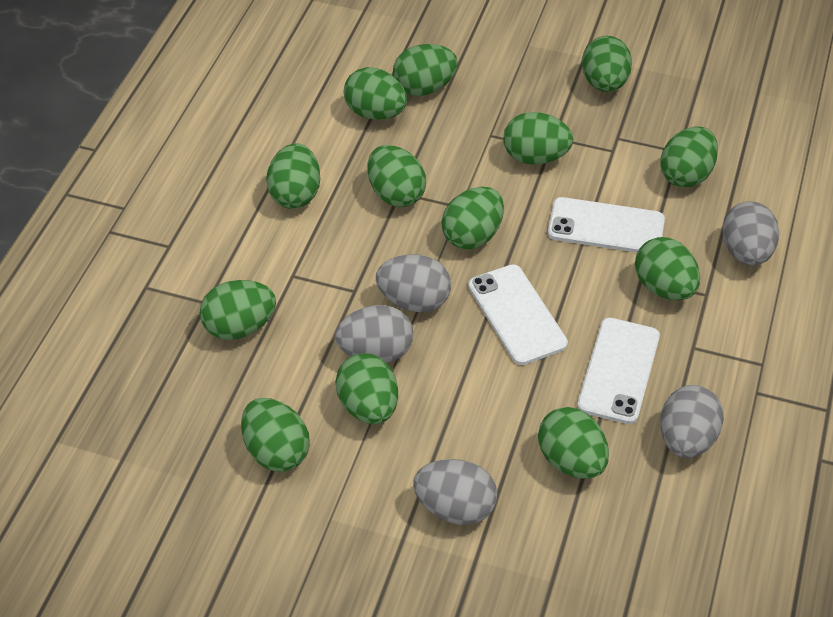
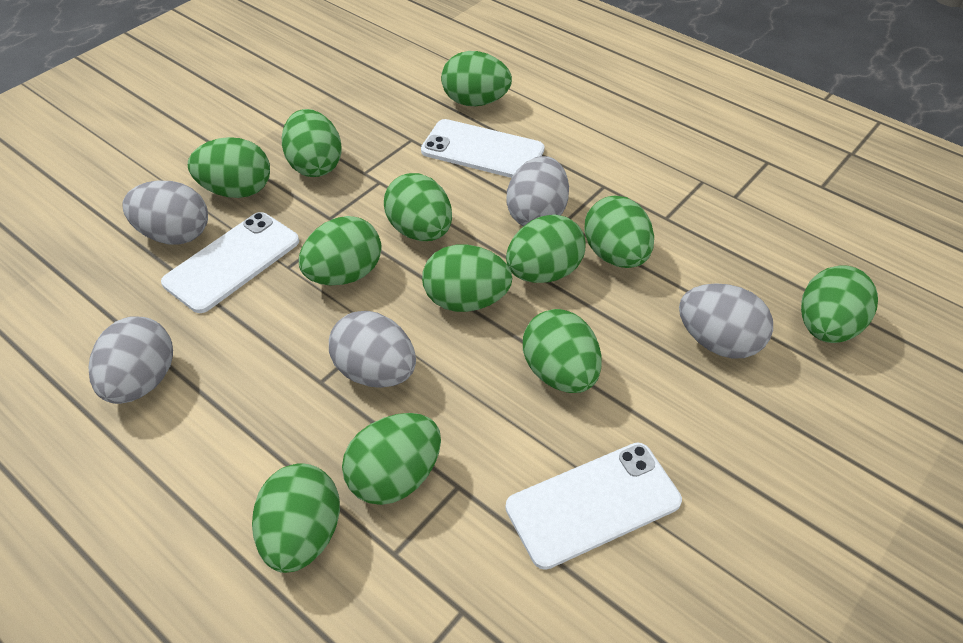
green egg: 13 -> 12

